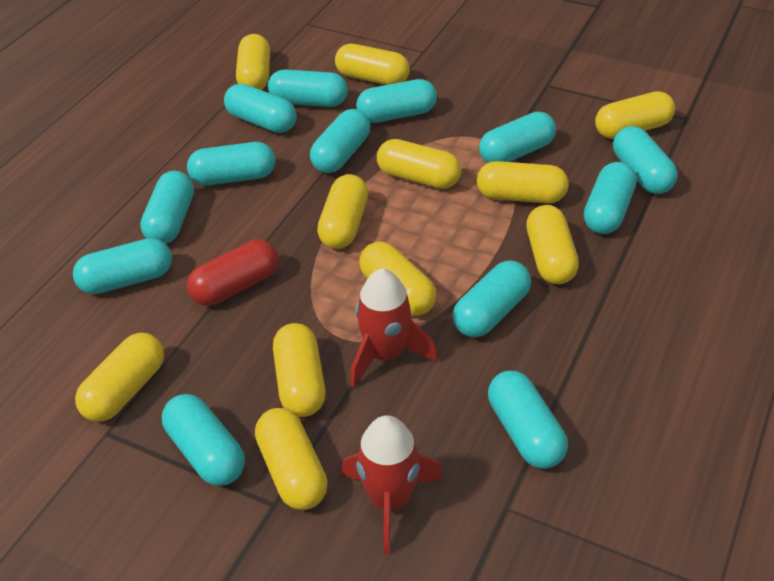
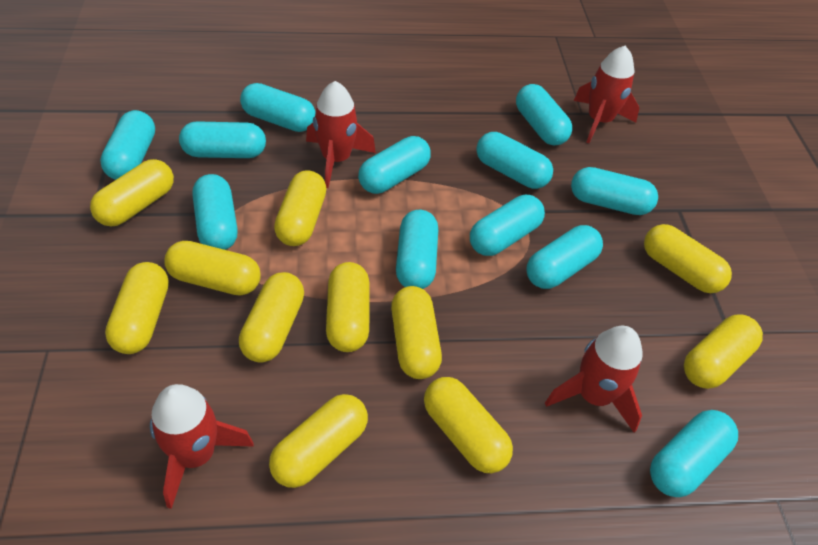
red capsule: 1 -> 0
red rocket: 2 -> 4
turquoise capsule: 13 -> 12

